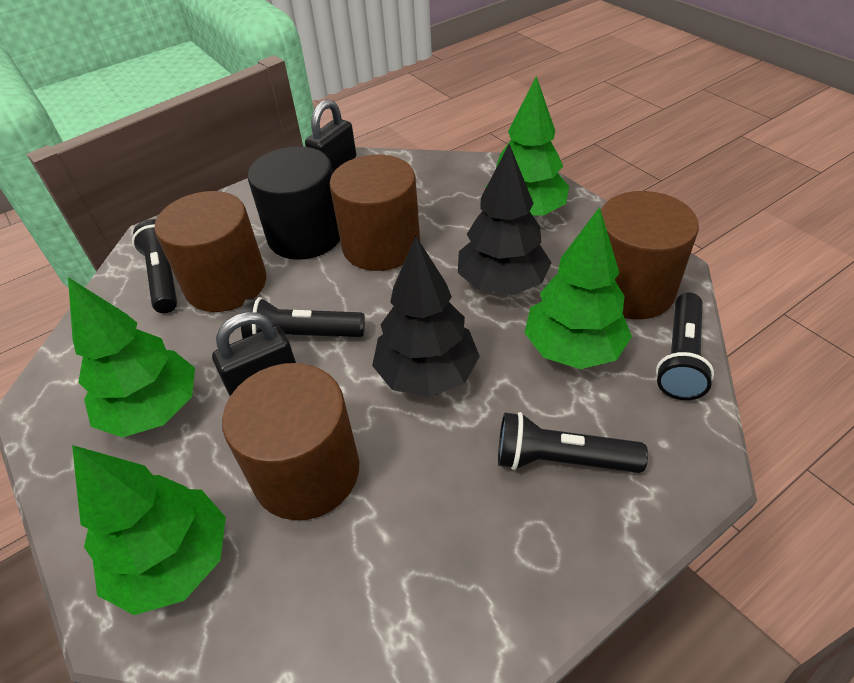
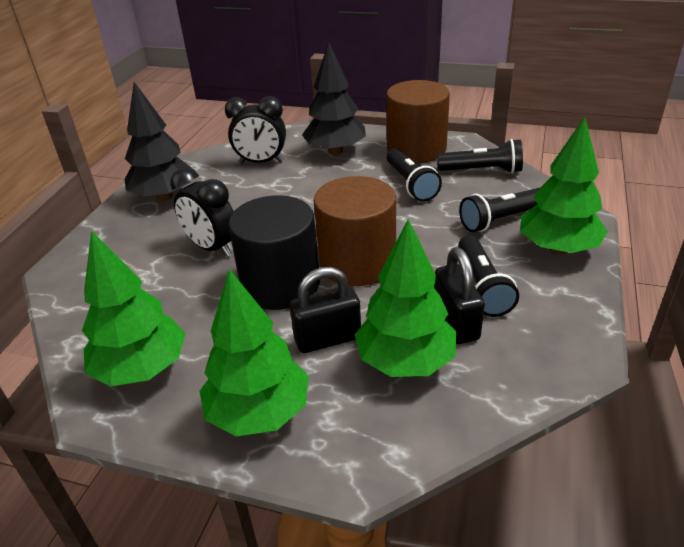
black clock: 0 -> 2
brown cylinder: 4 -> 2

